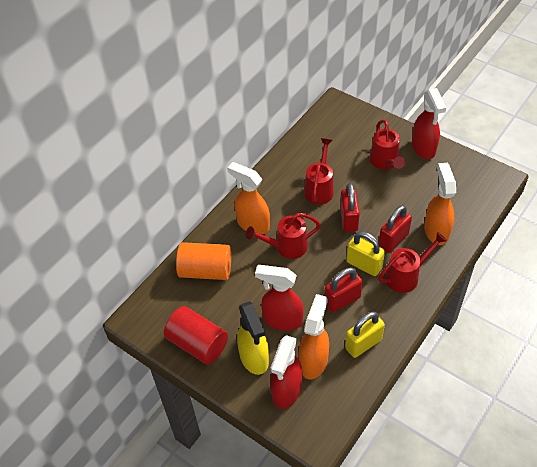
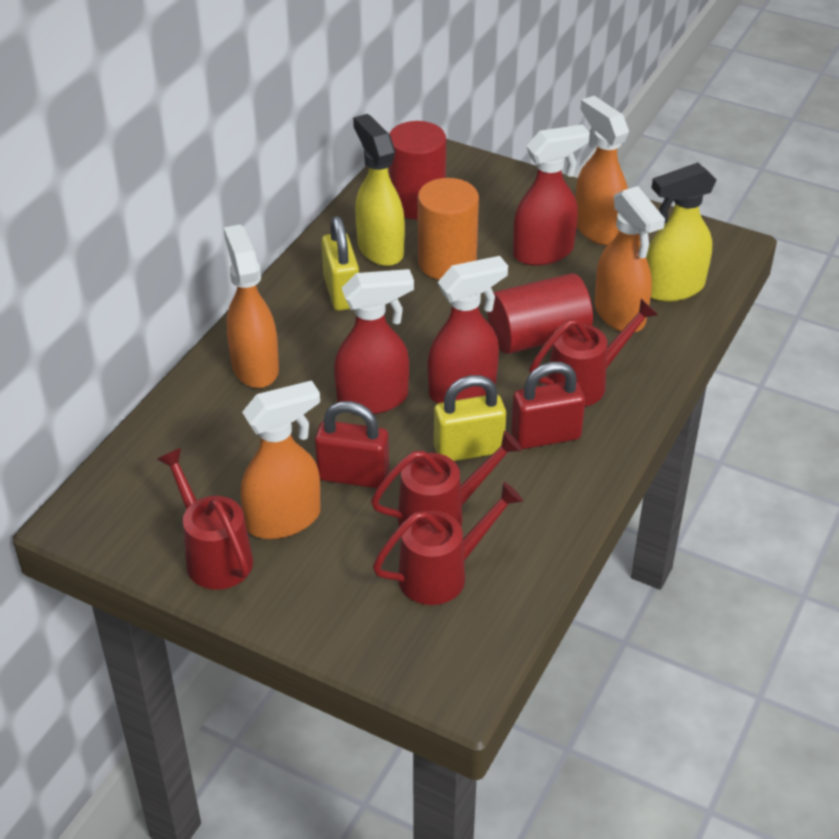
orange spray bottle: 3 -> 4
red cylinder: 1 -> 2
red padlock: 3 -> 2
yellow spray bottle: 1 -> 2

